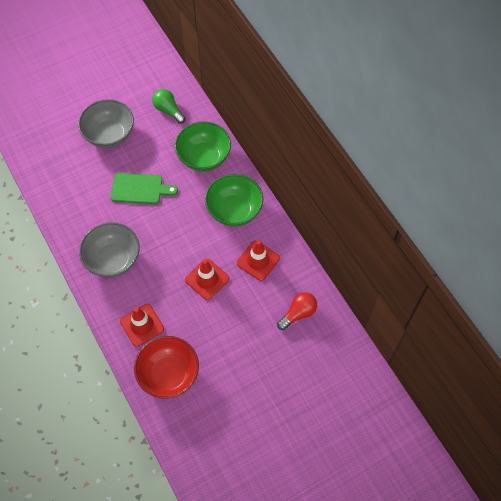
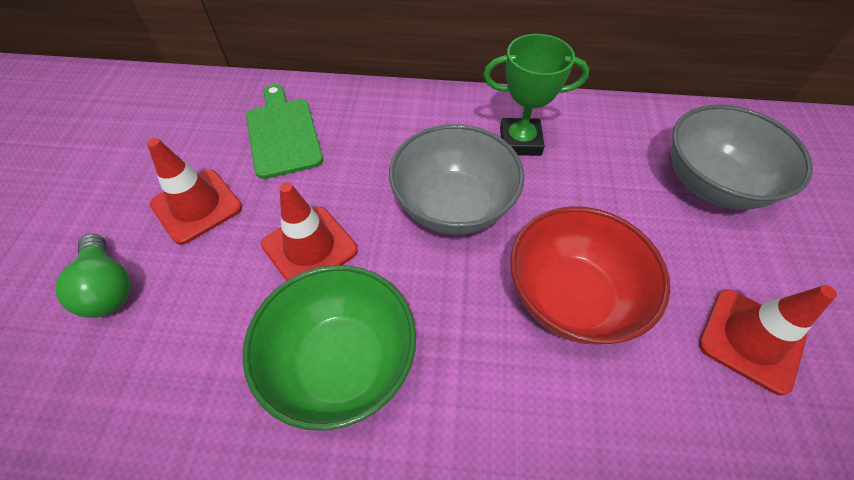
green bowl: 2 -> 1
green trophy: 0 -> 1
red light bulb: 1 -> 0

